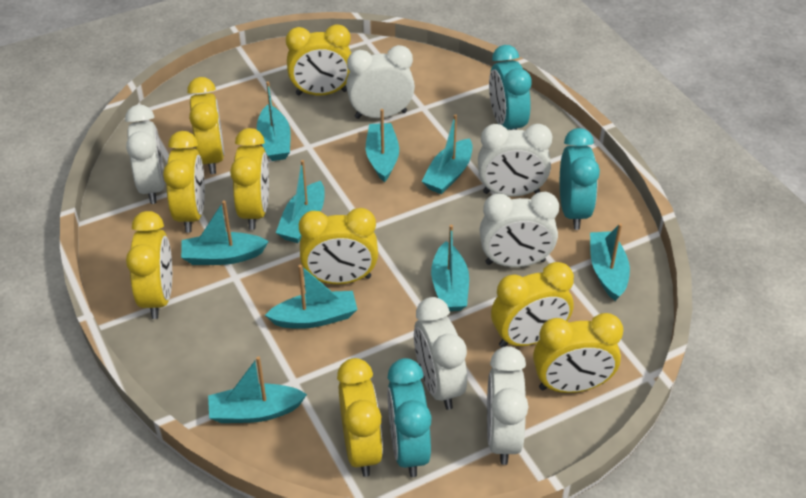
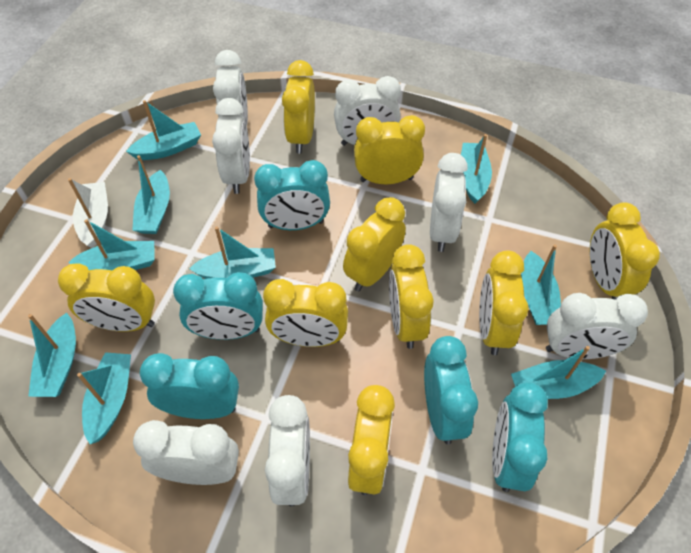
turquoise clock: 3 -> 5
white boat: 0 -> 1
white clock: 6 -> 7

